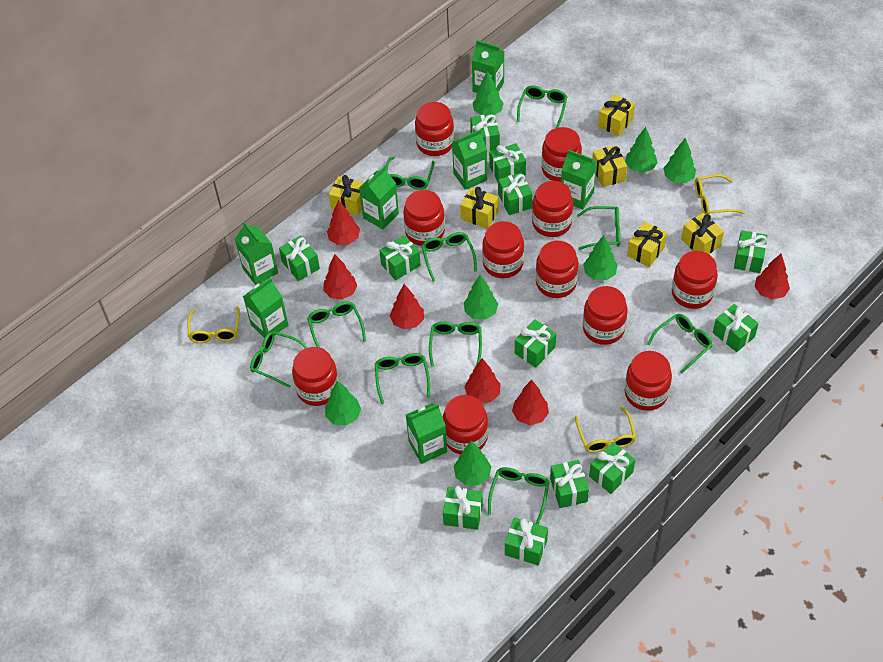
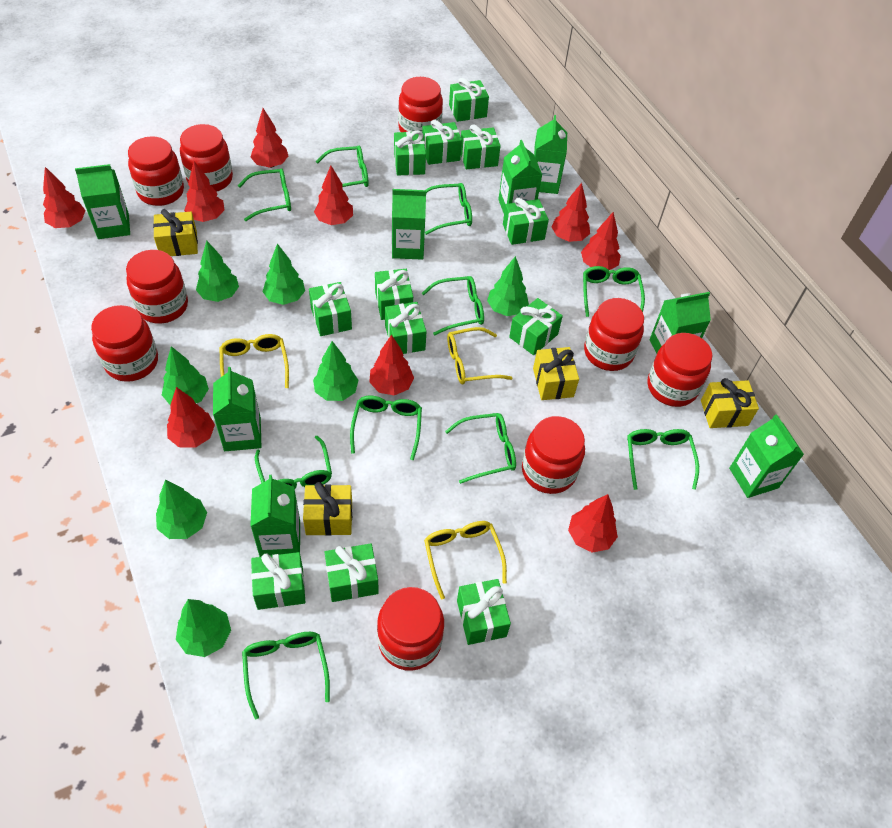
green carton: 7 -> 8
red jar: 11 -> 9
red tree: 6 -> 9
yellow gift: 6 -> 4

